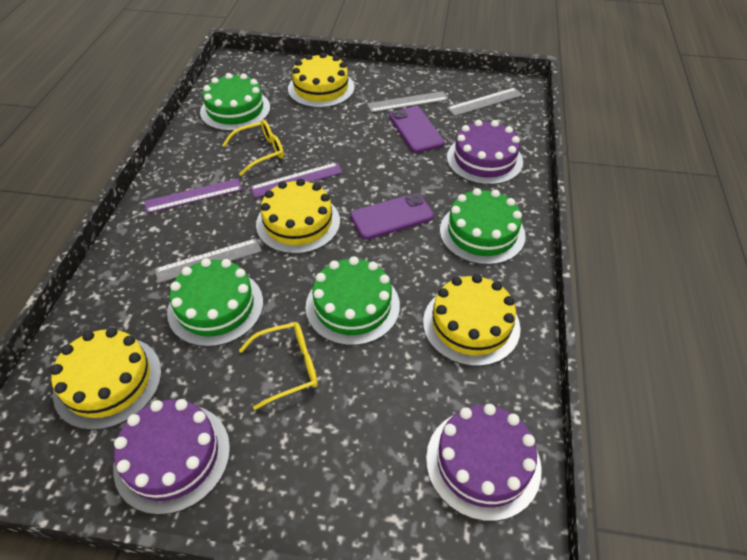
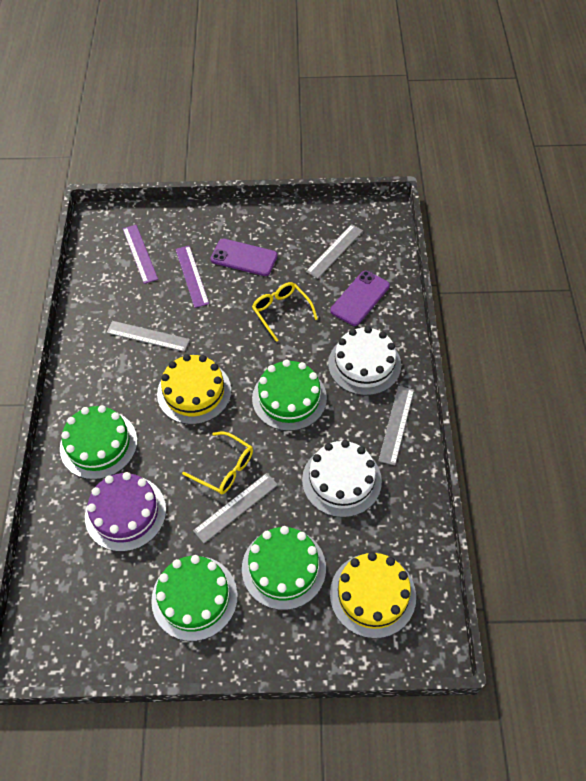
grey ruler: 3 -> 4
purple cake: 3 -> 1
white cake: 0 -> 2
yellow cake: 4 -> 2

